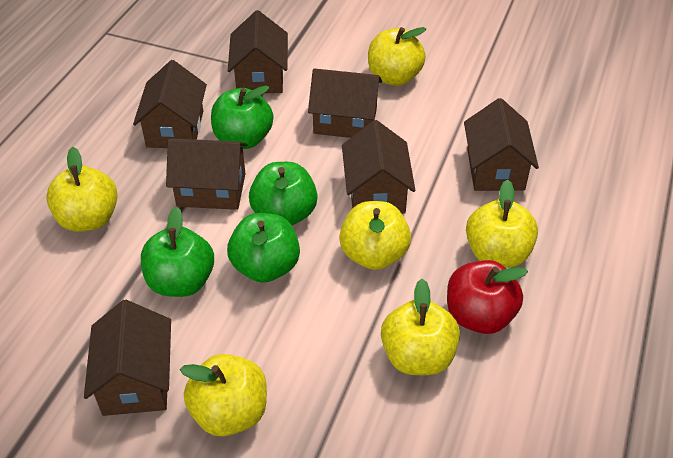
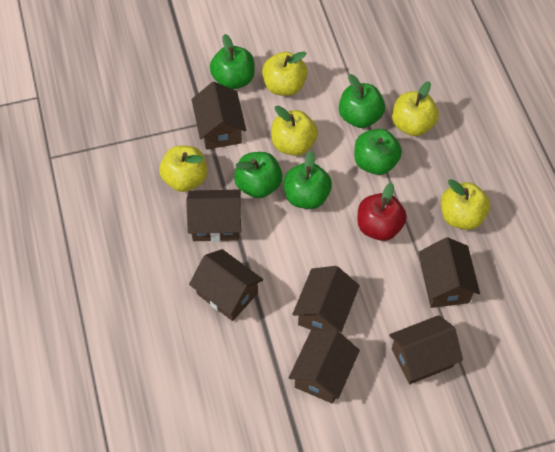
green apple: 4 -> 5
yellow apple: 6 -> 5

